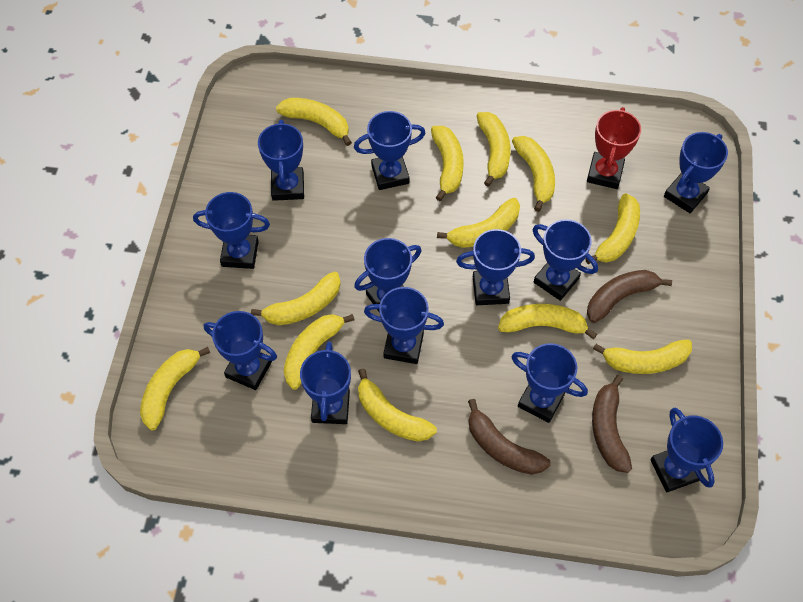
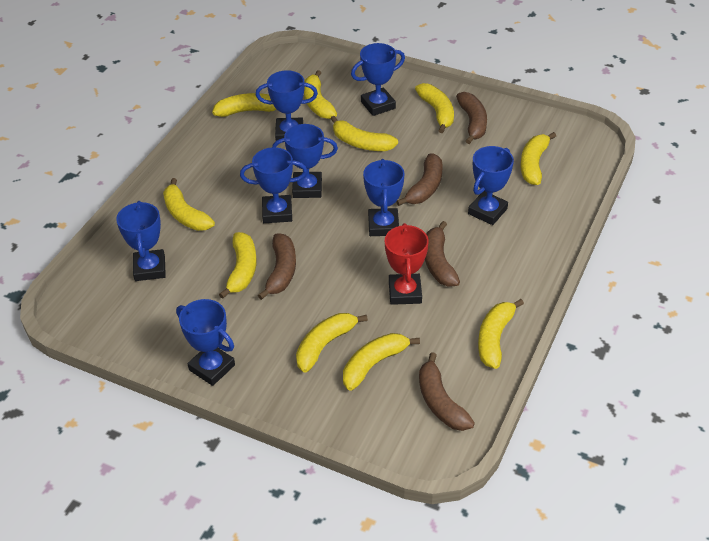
blue trophy: 12 -> 8
brown banana: 3 -> 5
yellow banana: 12 -> 10

